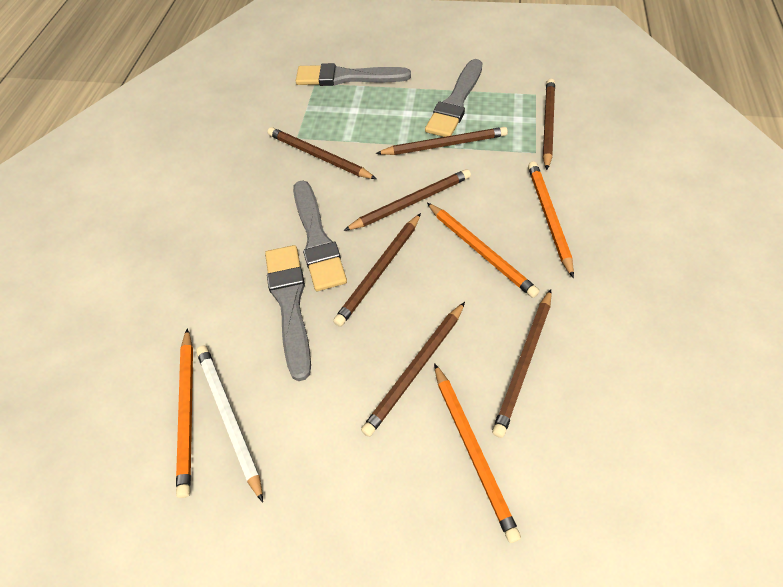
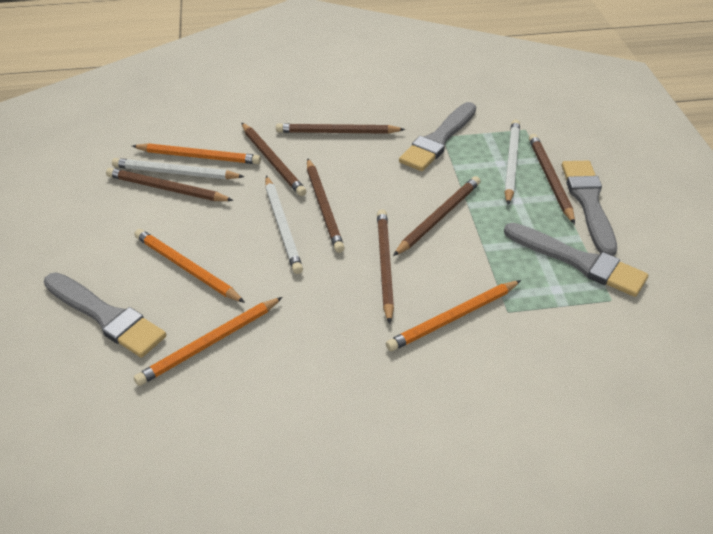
white pencil: 1 -> 3

